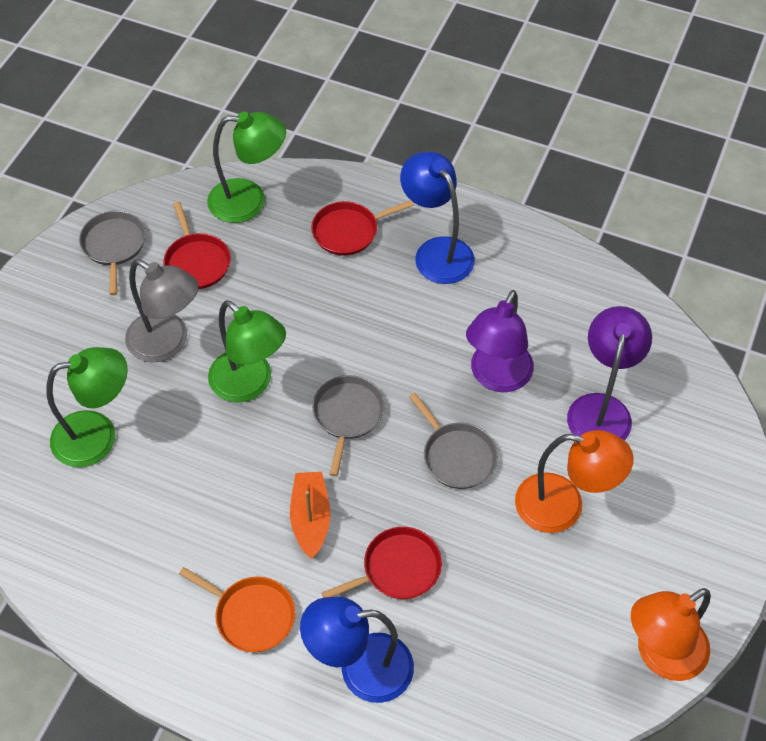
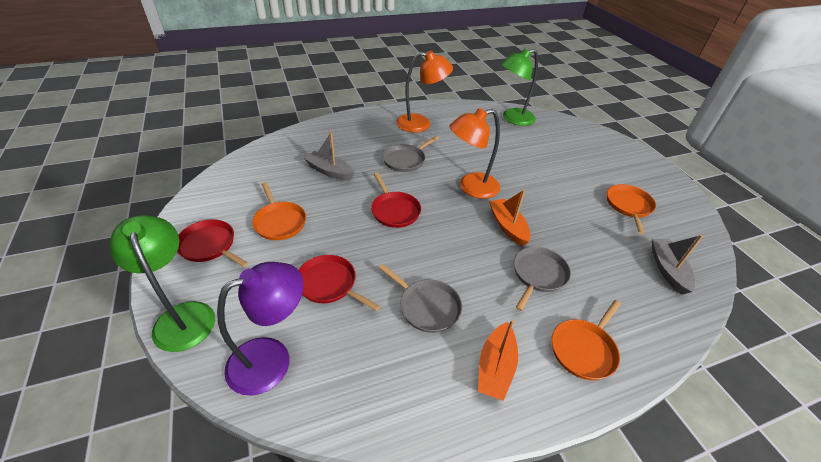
blue lamp: 2 -> 0
green lamp: 3 -> 2
grey boat: 0 -> 2
grey lamp: 1 -> 0
orange boat: 1 -> 2
orange pan: 1 -> 3
purple lamp: 2 -> 1

